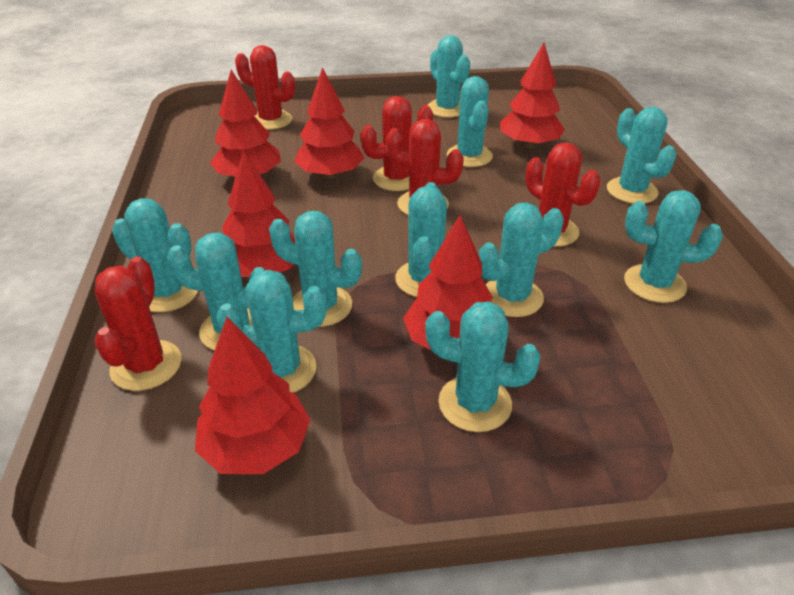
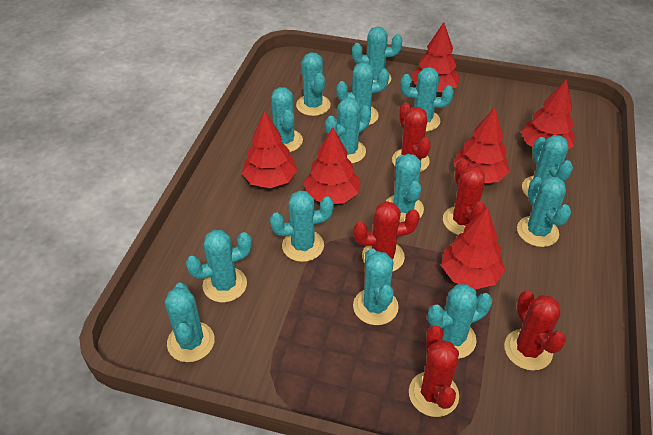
turquoise cactus: 11 -> 14

